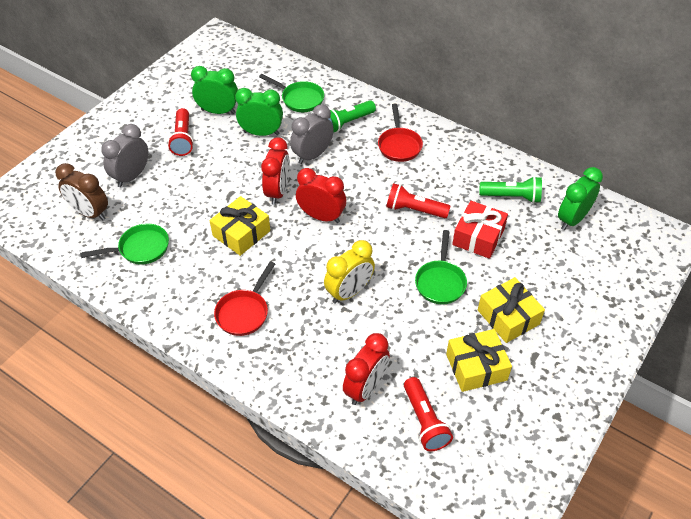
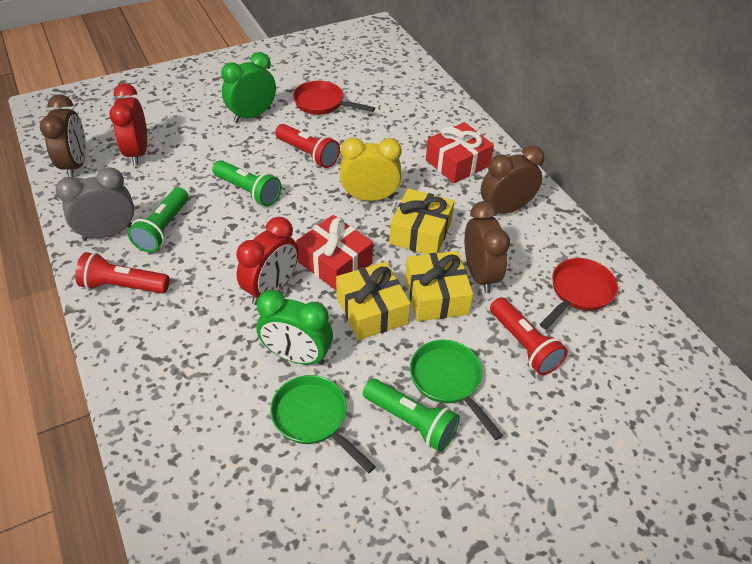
brown clock: 1 -> 3
green clock: 3 -> 2
green flashlight: 2 -> 3
green pan: 3 -> 2
grey clock: 2 -> 1
red clock: 3 -> 2
red gift: 1 -> 2

